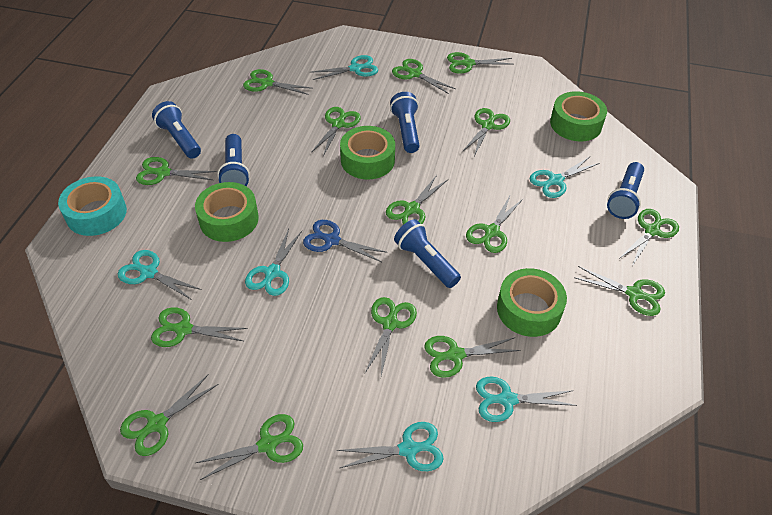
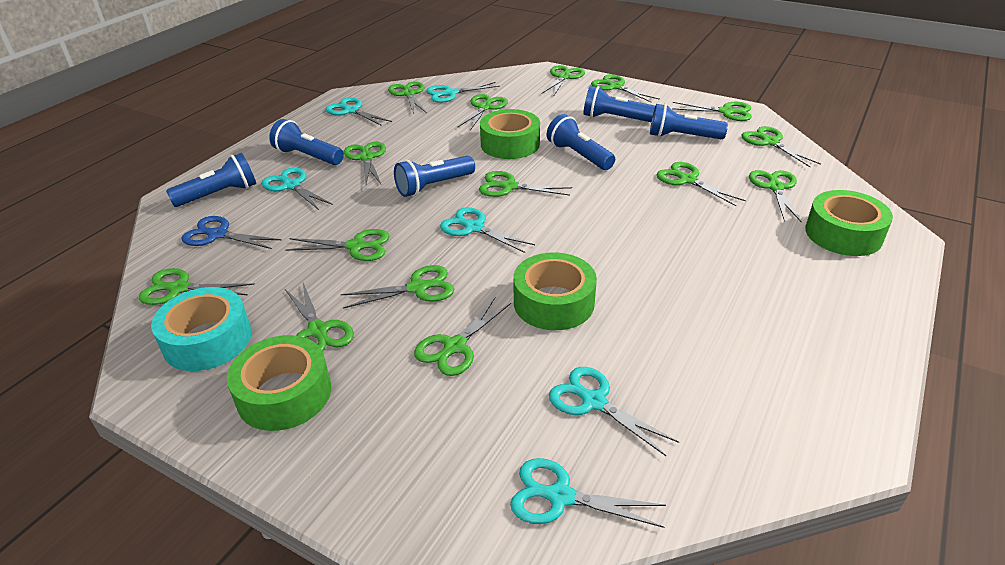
blue flashlight: 5 -> 6

